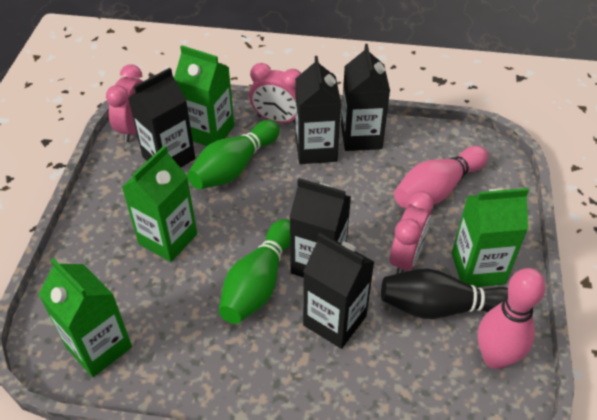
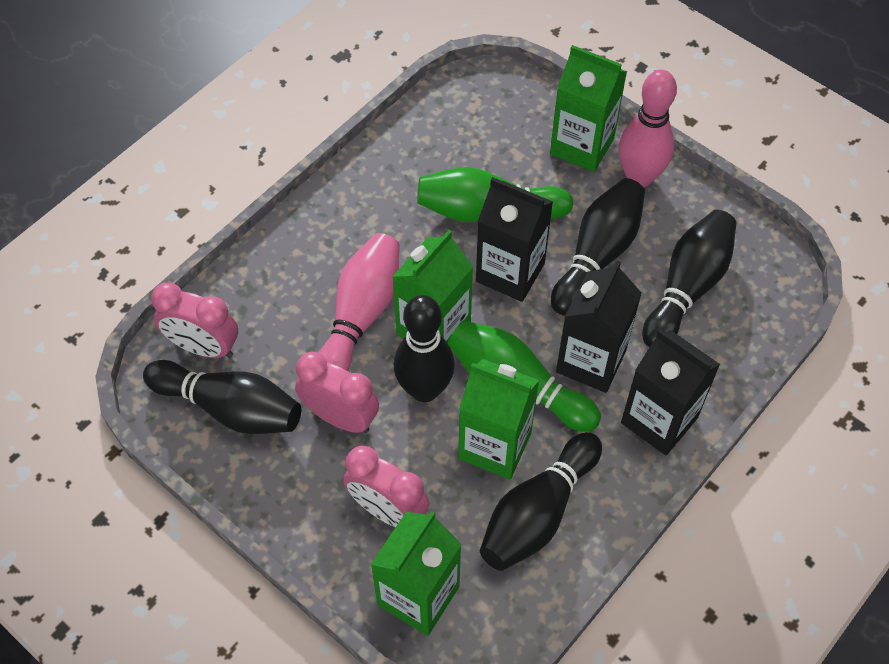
black bowling pin: 1 -> 5
black carton: 5 -> 3

